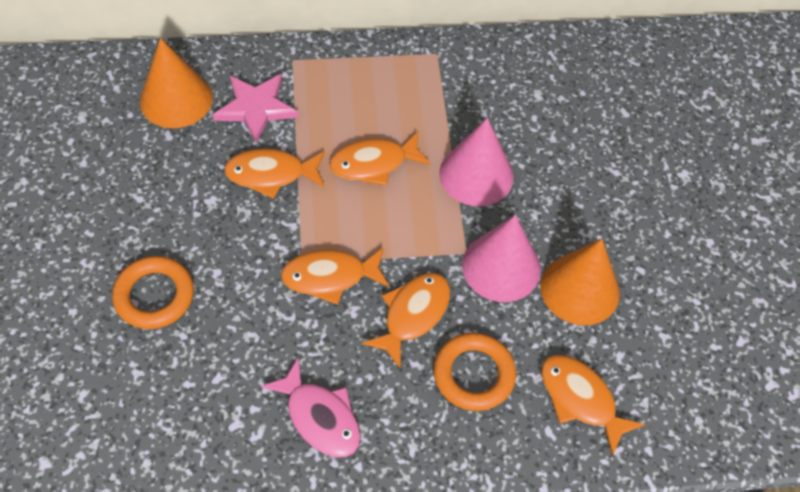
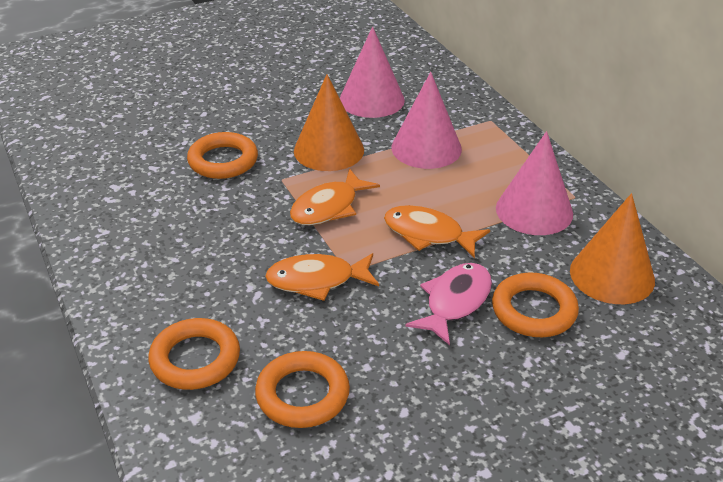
orange fish: 5 -> 3
orange ring: 2 -> 4
pink cone: 2 -> 3
pink star: 1 -> 0

